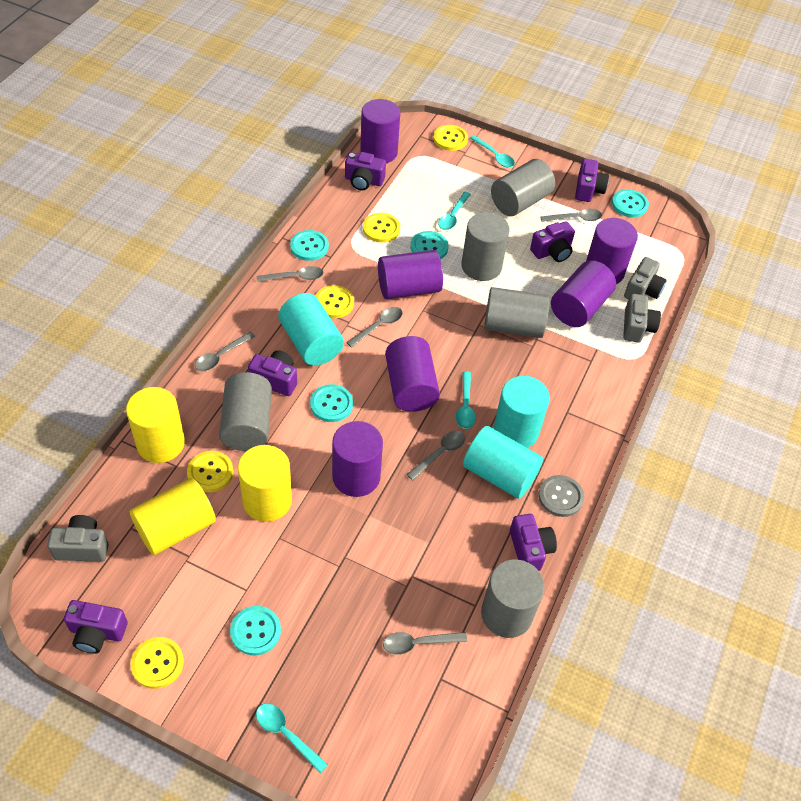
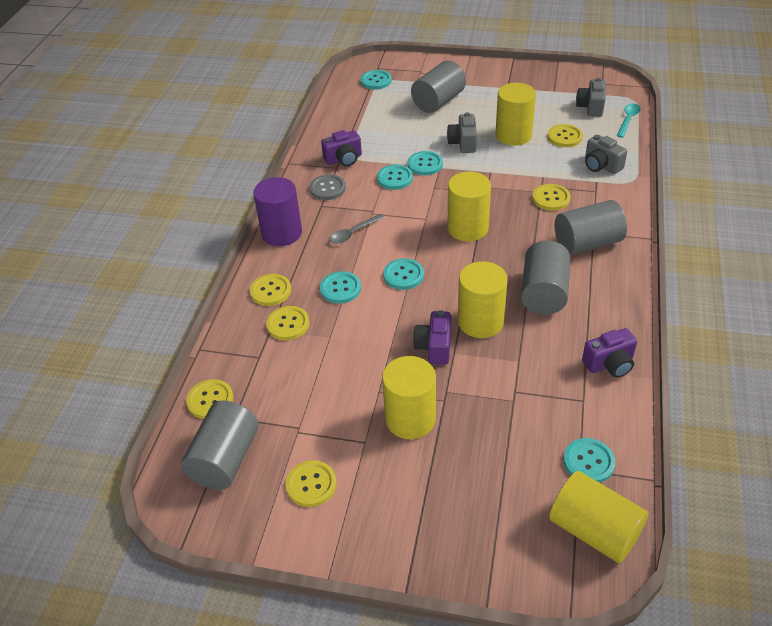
grey cylinder: 5 -> 4
grey spoon: 6 -> 1
purple camera: 6 -> 3
purple cylinder: 6 -> 1
turquoise button: 5 -> 6
turquoise cylinder: 3 -> 0
turquoise spoon: 4 -> 1
yellow button: 5 -> 6
yellow cylinder: 3 -> 5

